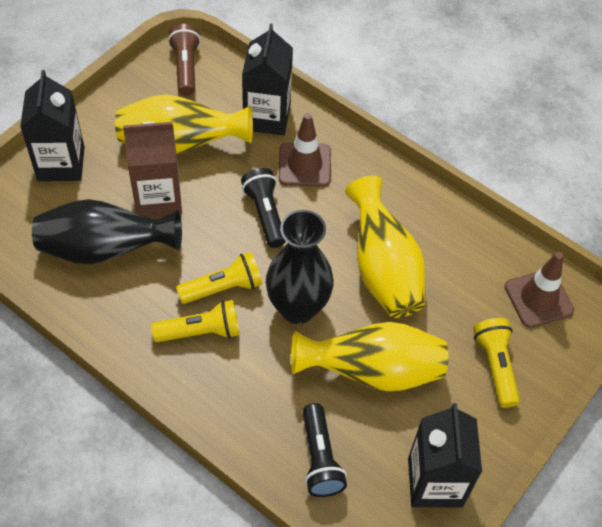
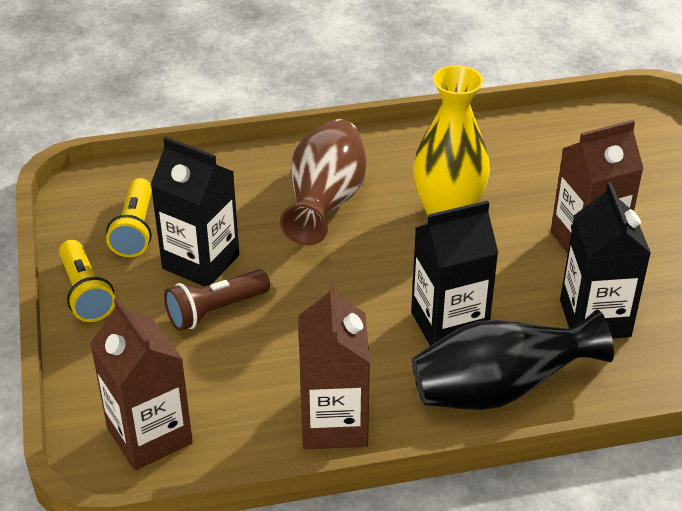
black flashlight: 2 -> 0
black vase: 2 -> 1
brown carton: 1 -> 3
brown traffic cone: 2 -> 0
brown vase: 0 -> 1
yellow flashlight: 3 -> 2
yellow vase: 3 -> 1

